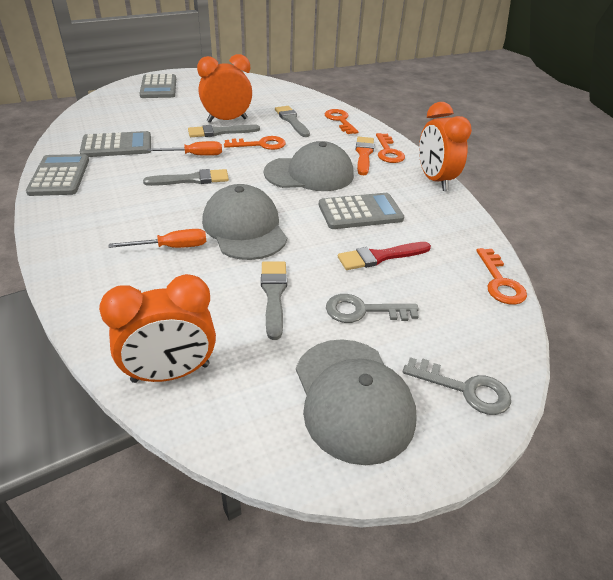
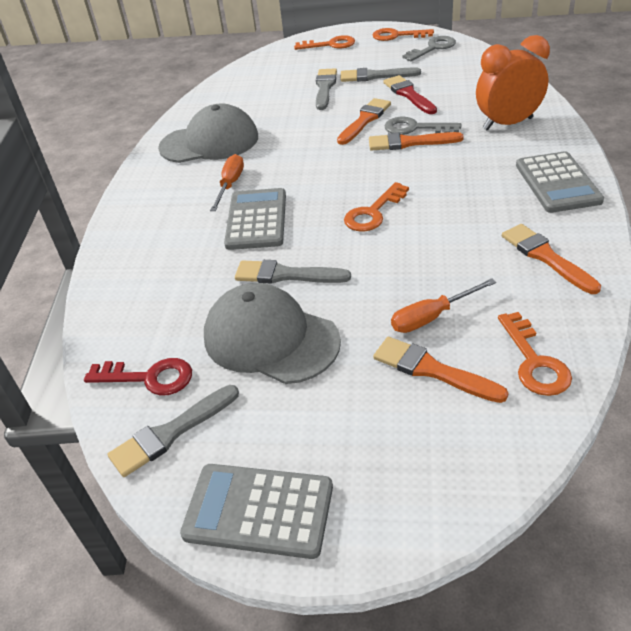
grey calculator: 4 -> 3
grey cap: 3 -> 2
orange brush: 1 -> 4
orange clock: 3 -> 1
red key: 0 -> 1

